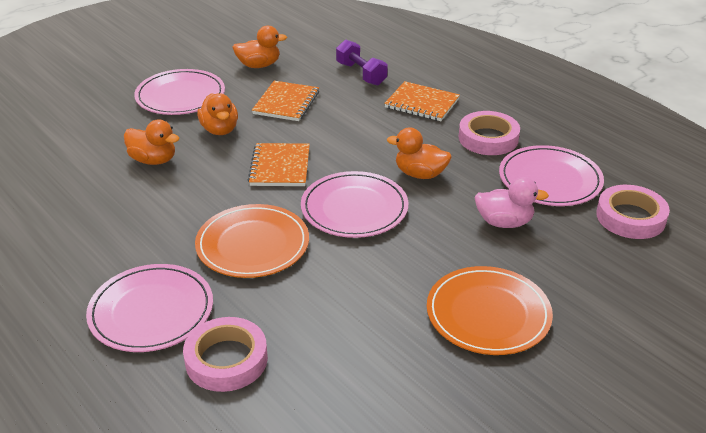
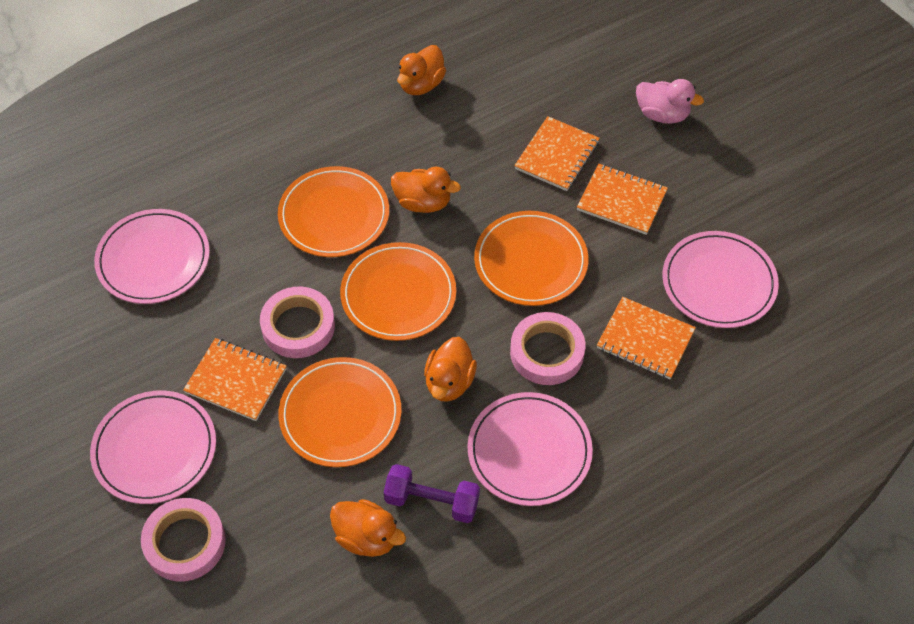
orange notebook: 3 -> 4
orange plate: 2 -> 4

